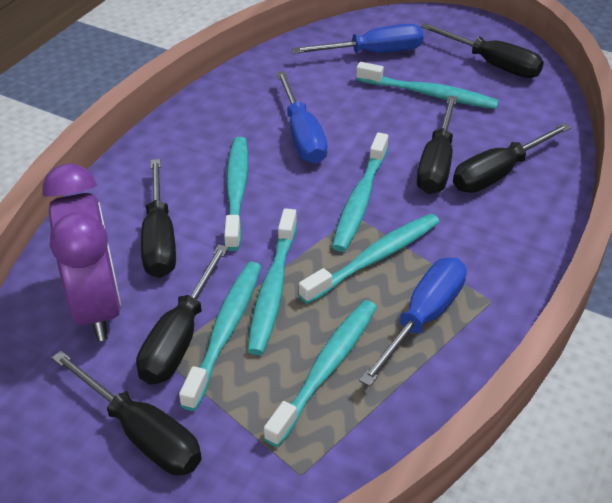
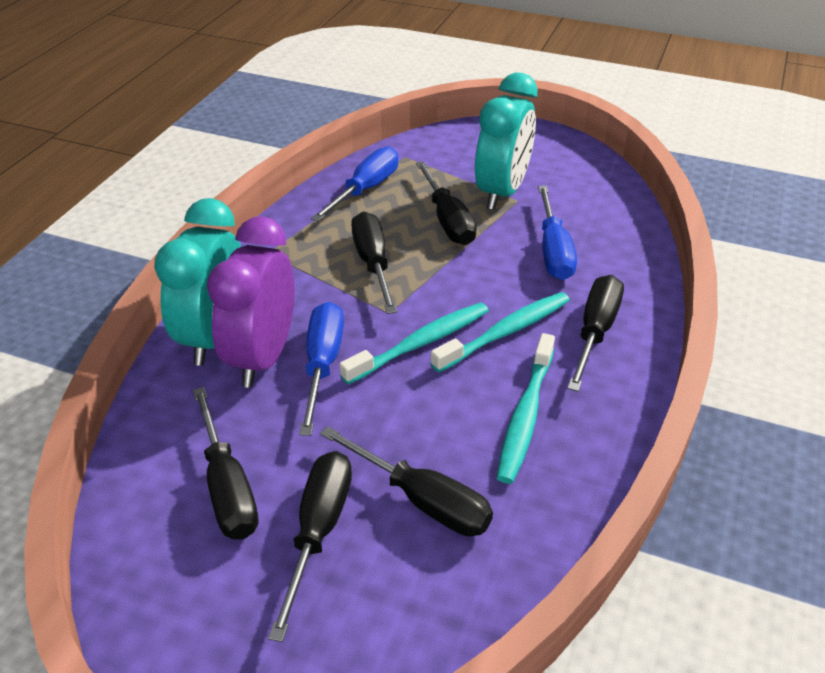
turquoise clock: 0 -> 2
turquoise toothbrush: 7 -> 3

